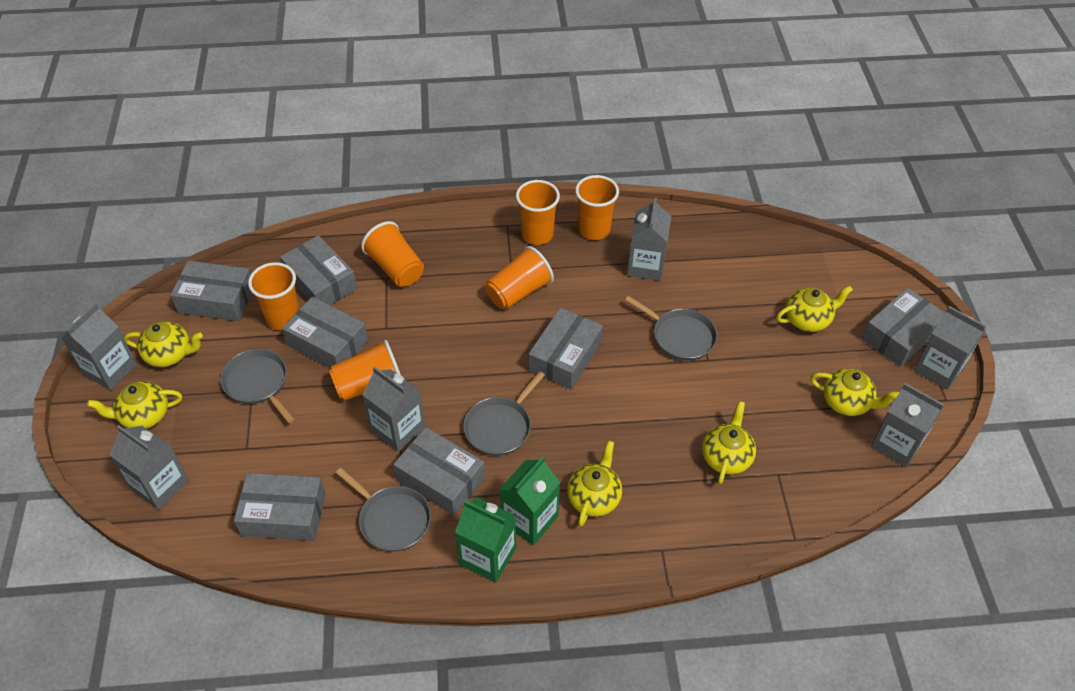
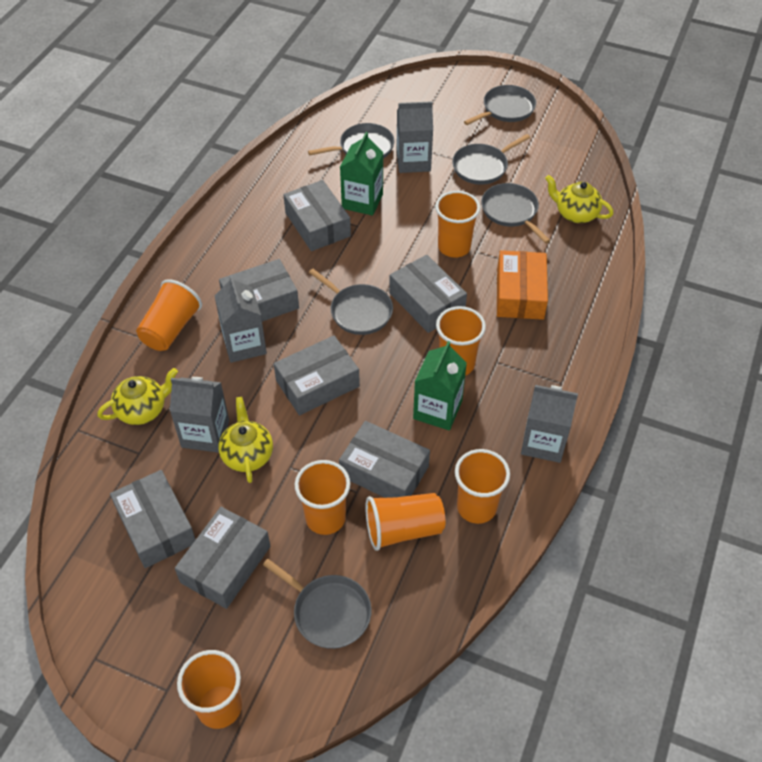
grey carton: 6 -> 4
grey pan: 4 -> 6
orange box: 0 -> 1
orange cup: 6 -> 7
yellow teapot: 6 -> 3

